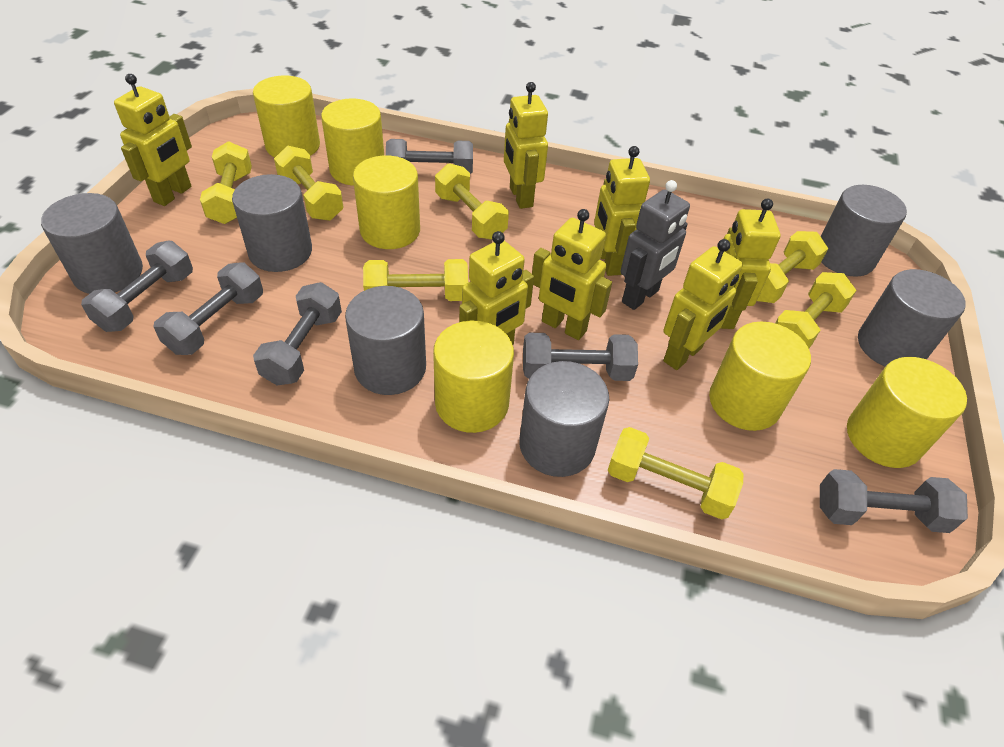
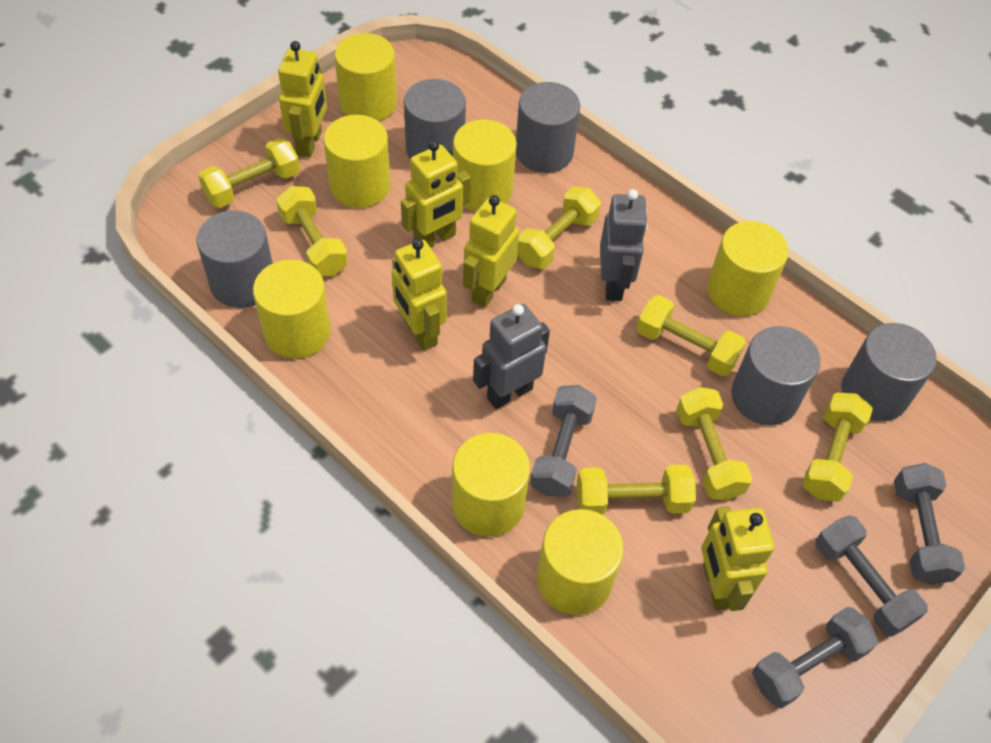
grey cylinder: 6 -> 5
grey dumbbell: 6 -> 4
grey robot: 1 -> 2
yellow cylinder: 6 -> 7
yellow robot: 7 -> 5

